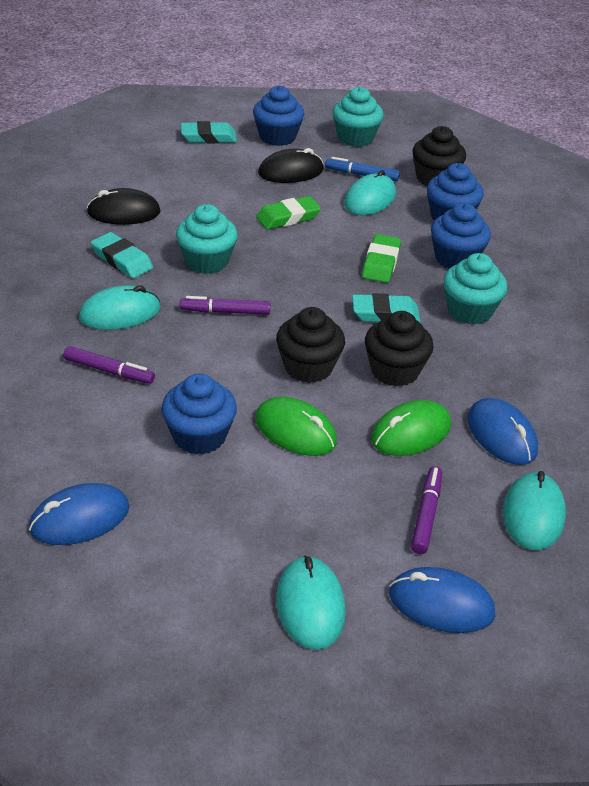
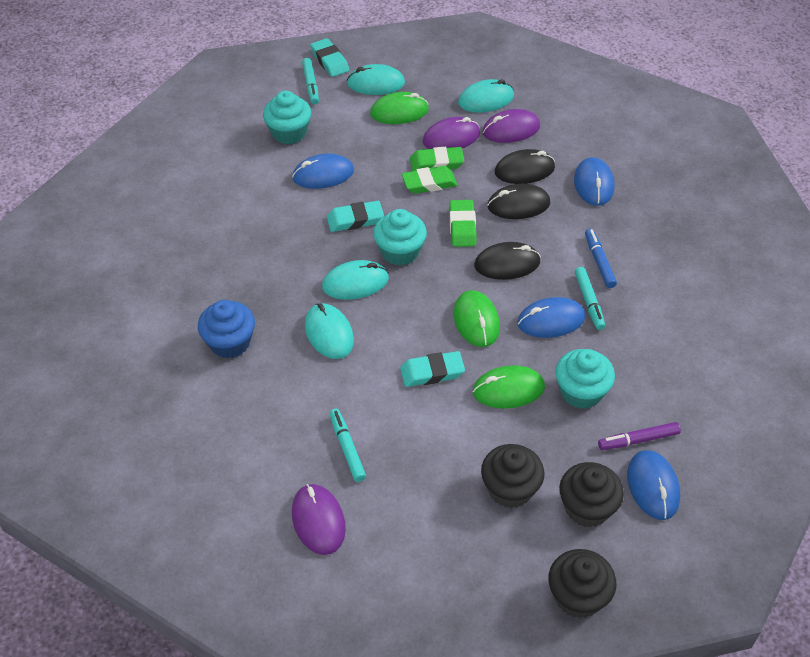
black mouse: 2 -> 3
blue cupcake: 4 -> 1
blue mouse: 3 -> 4
green eraser: 2 -> 3
green mouse: 2 -> 3
purple marker: 3 -> 1
purple mouse: 0 -> 3
turquoise marker: 0 -> 3

